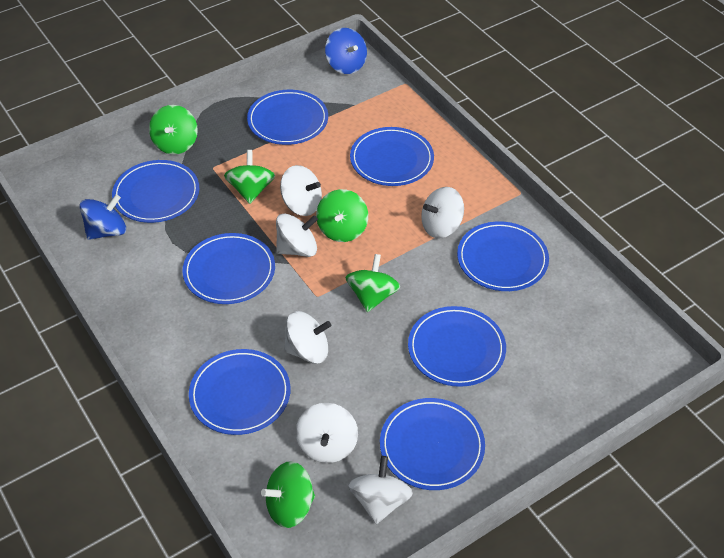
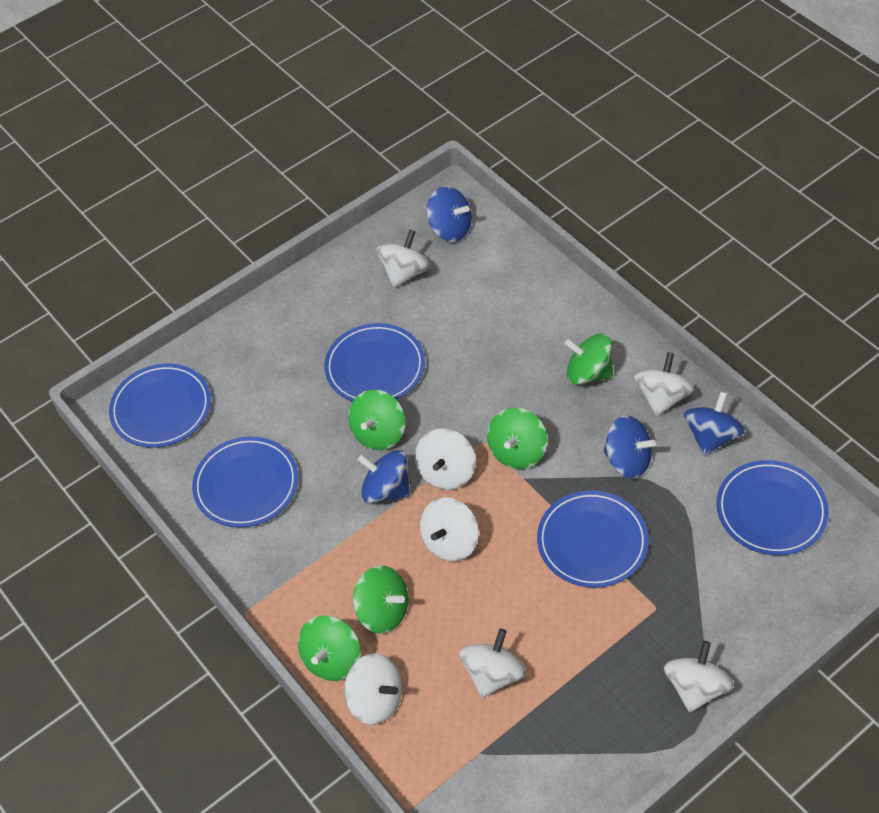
blue plate: 8 -> 5
blue spinning top: 2 -> 4
white spinning top: 6 -> 7

